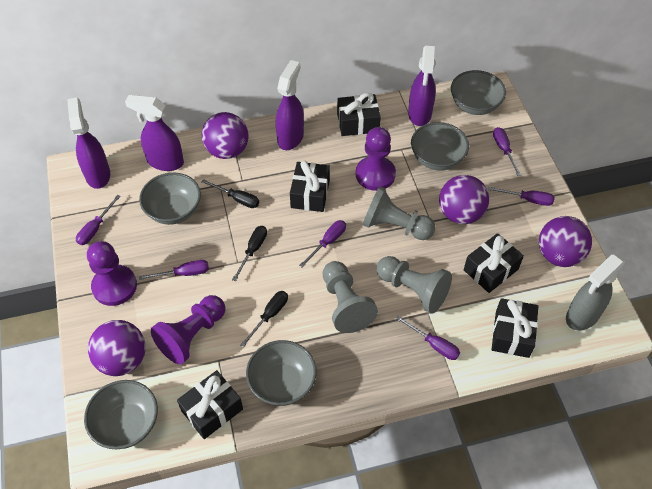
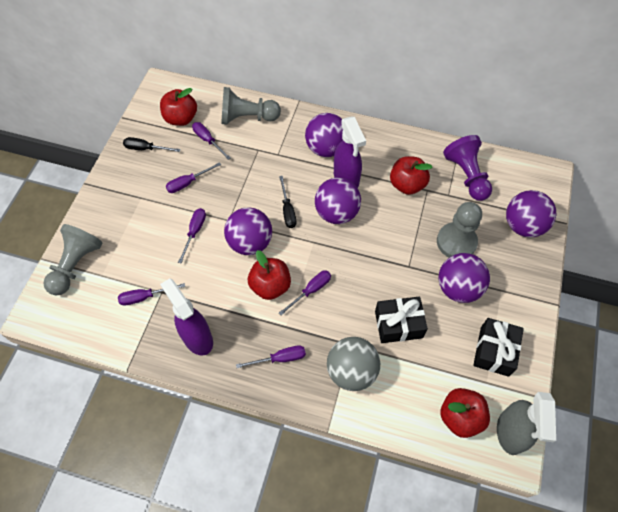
black gift: 5 -> 2
black screwdriver: 3 -> 2
grey ball: 0 -> 1
grey bowl: 5 -> 0
purple ball: 4 -> 5
purple pawn: 3 -> 1
purple spray bottle: 4 -> 2
red apple: 0 -> 4

